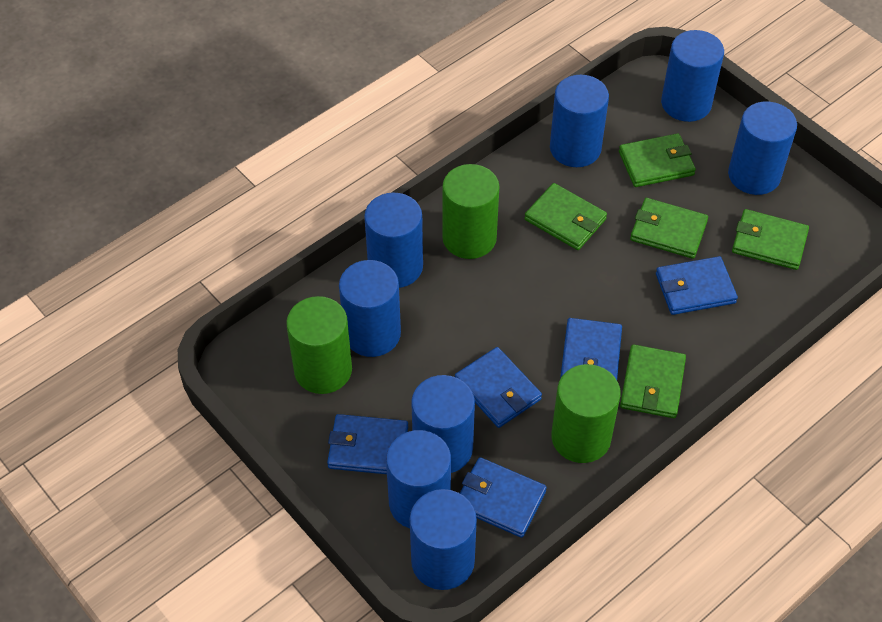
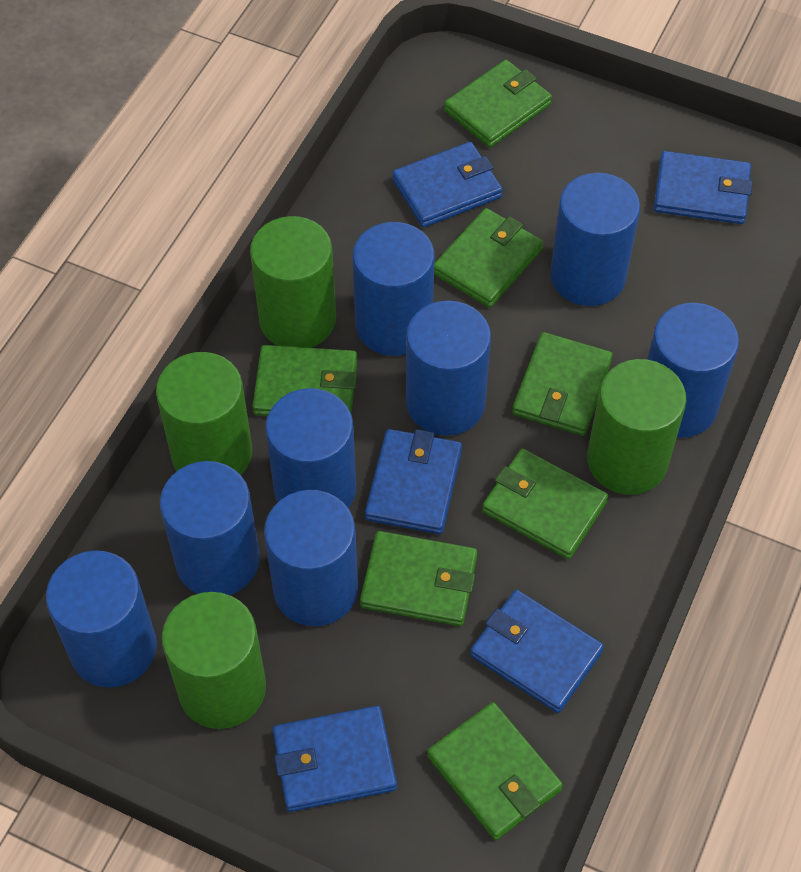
green cylinder: 3 -> 4
green wallet: 5 -> 7

